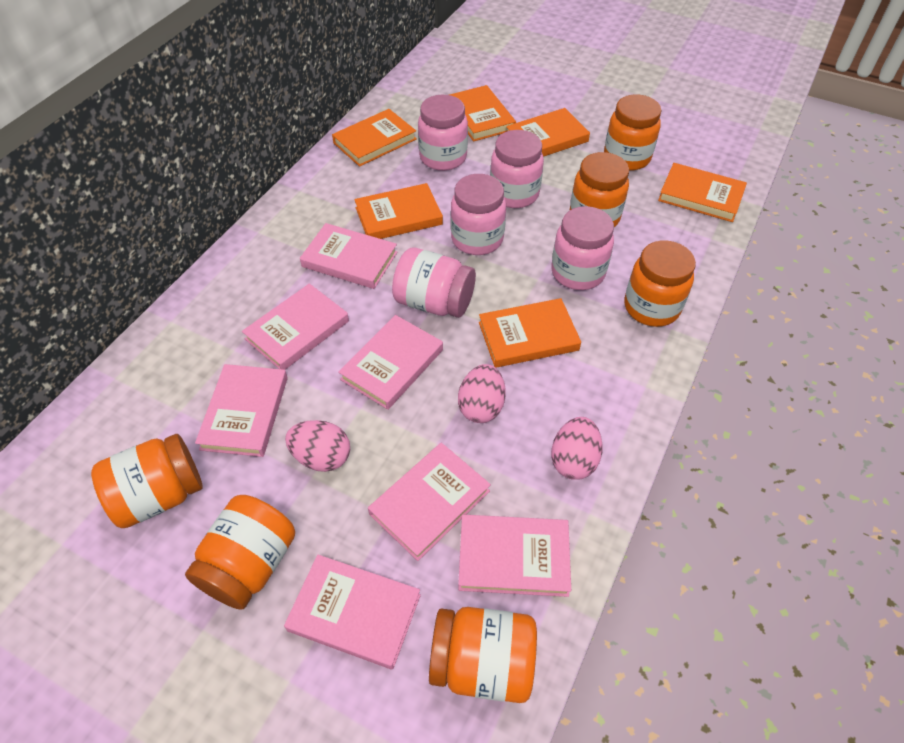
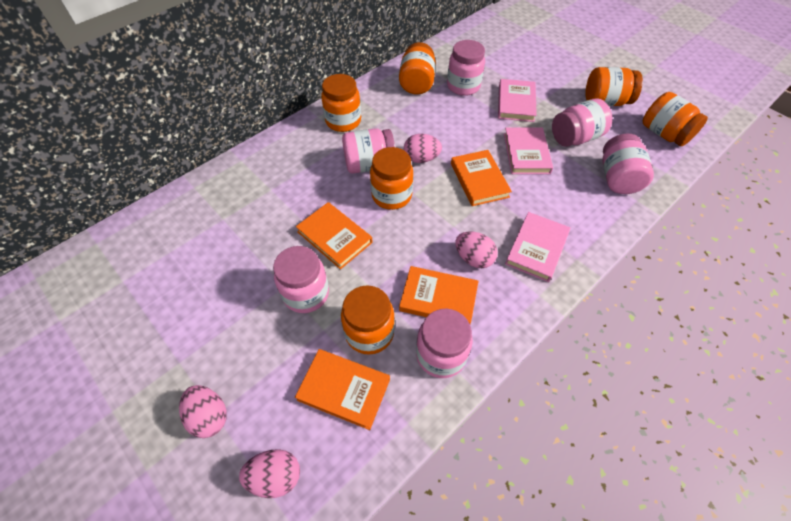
orange book: 6 -> 4
pink book: 7 -> 3
pink egg: 3 -> 4
pink jar: 5 -> 6

